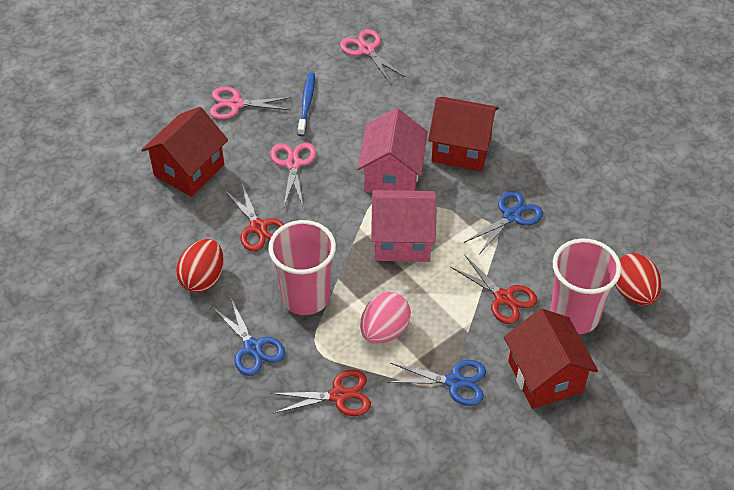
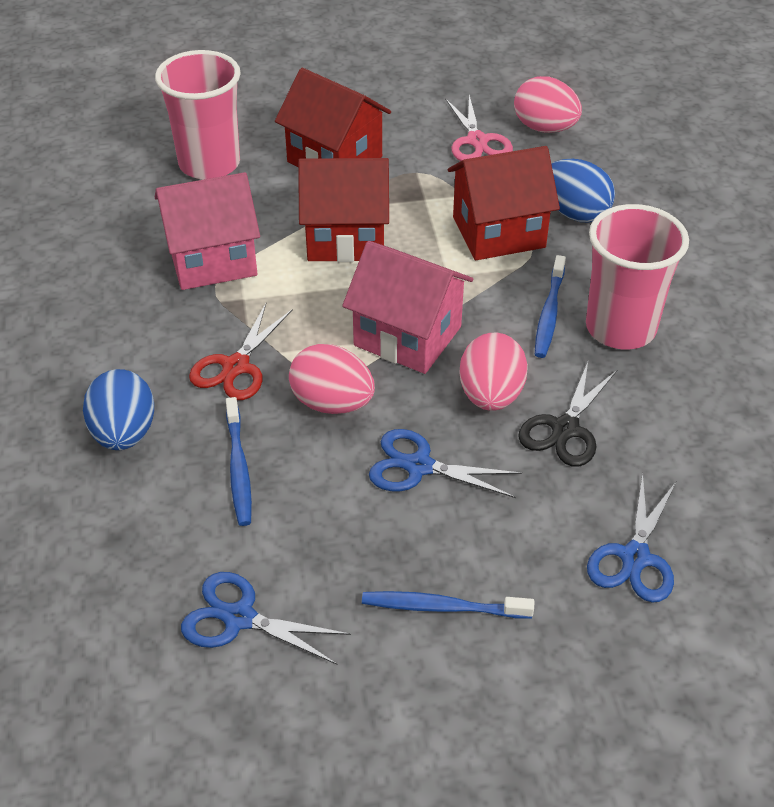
black scissors: 0 -> 1
blue egg: 0 -> 2
blue toothbrush: 1 -> 3
pink egg: 1 -> 3
pink scissors: 3 -> 1
red egg: 2 -> 0
red scissors: 3 -> 1

